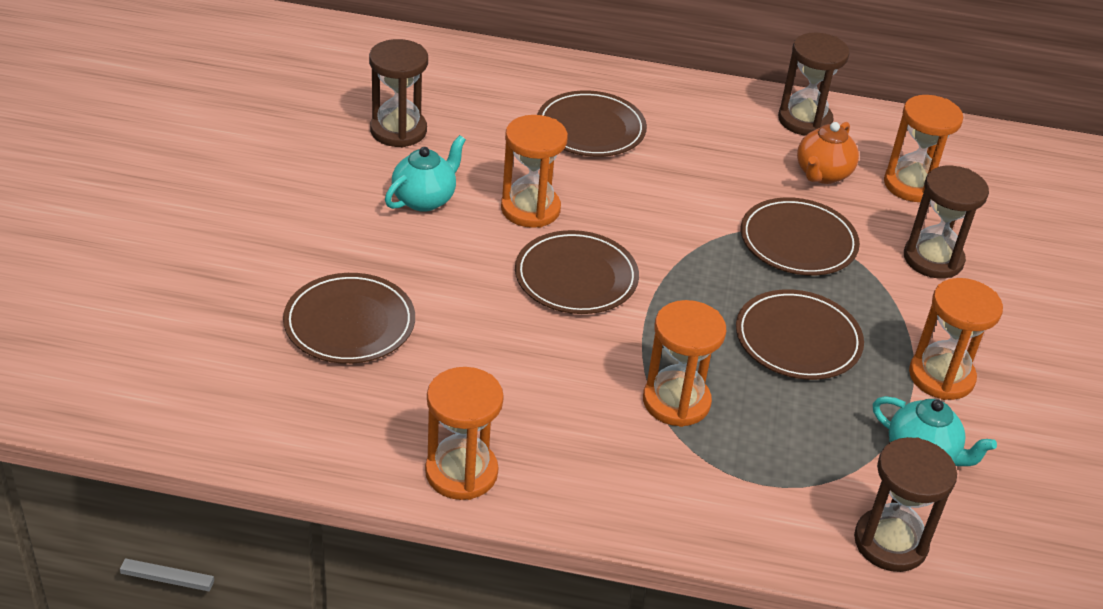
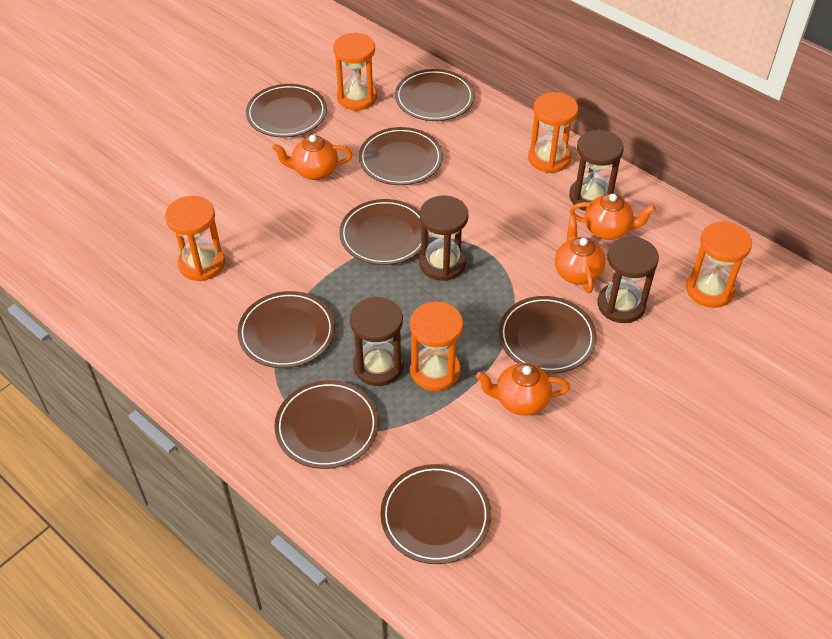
brown plate: 5 -> 8
orange teapot: 1 -> 4
turquoise teapot: 2 -> 0

